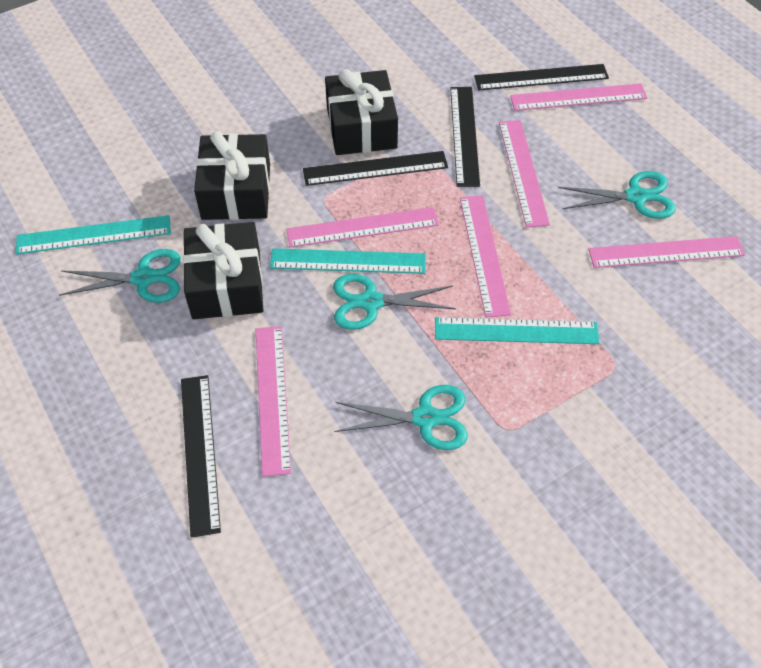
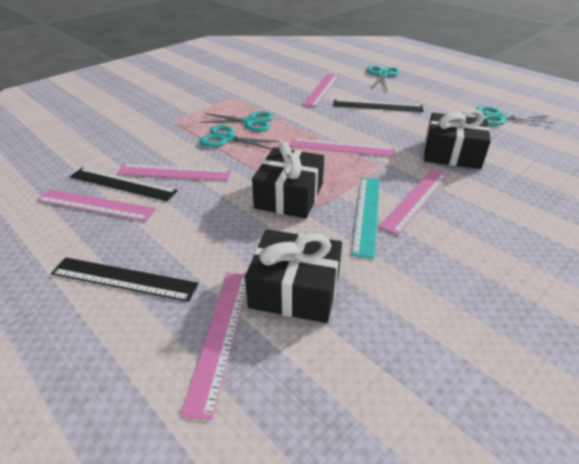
black ruler: 4 -> 3
turquoise ruler: 3 -> 1

